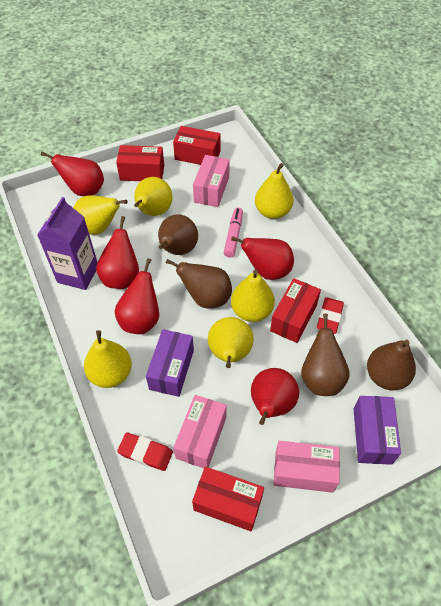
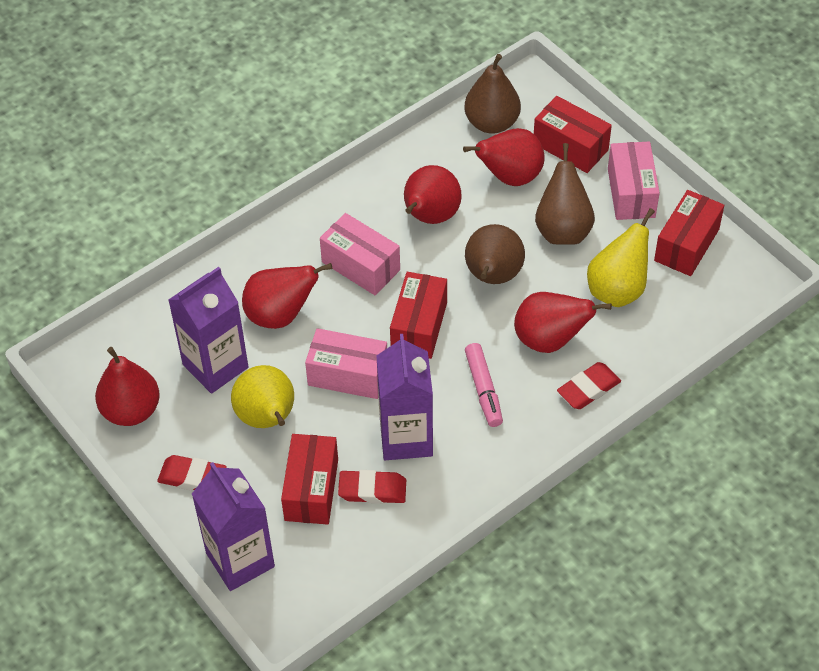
brown pear: 4 -> 3
purple box: 2 -> 0
purple carton: 1 -> 3
red eraser: 2 -> 3
yellow pear: 6 -> 2

